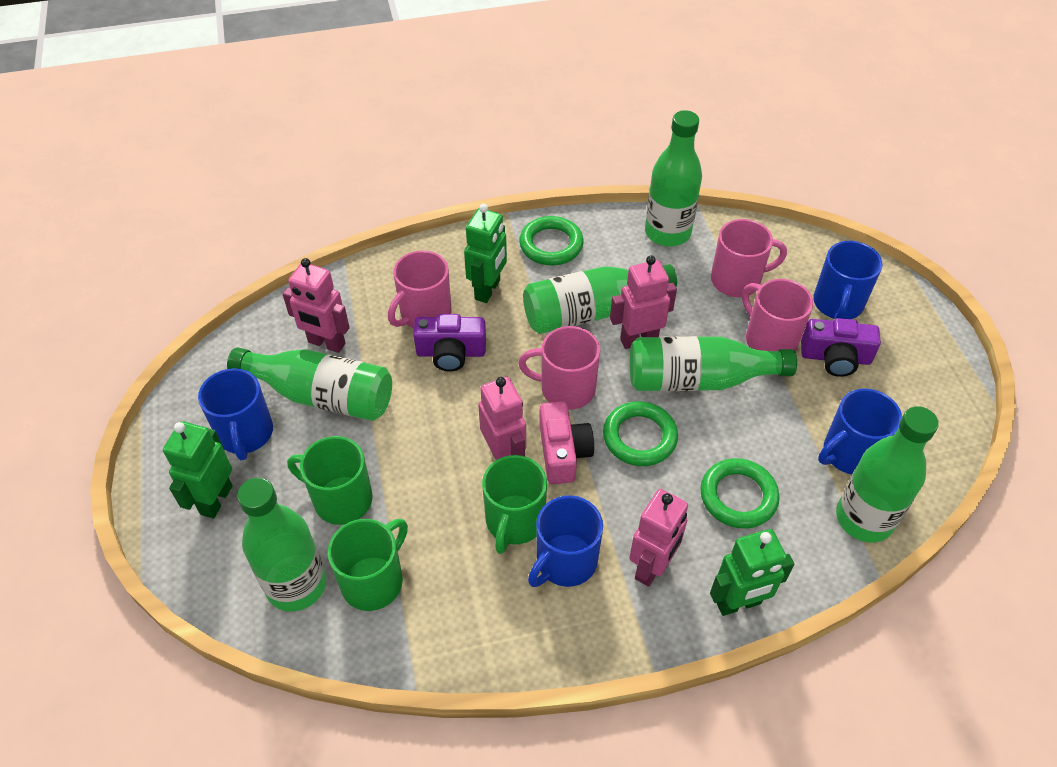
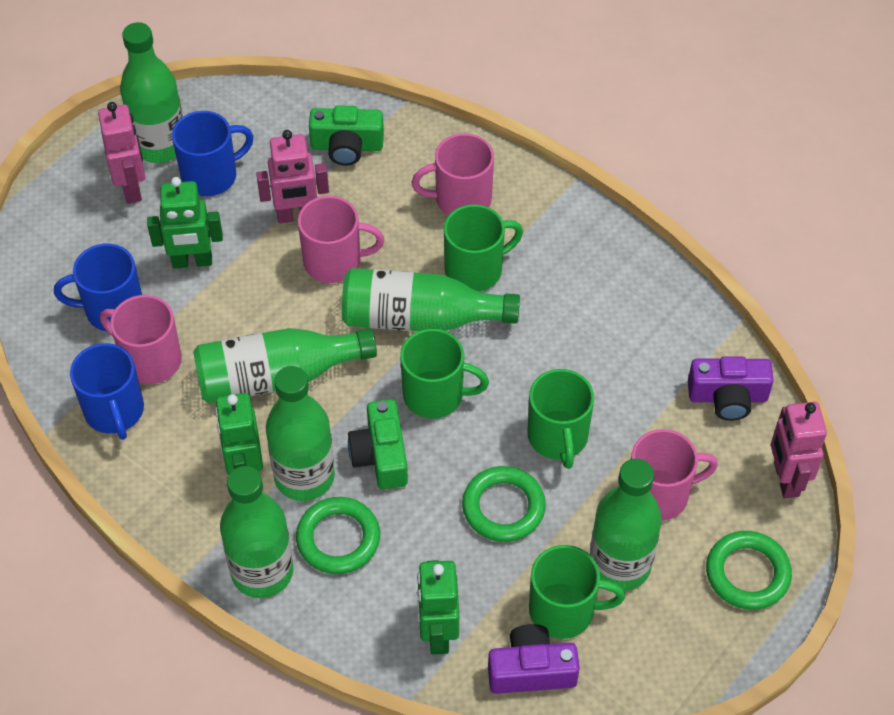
blue mug: 4 -> 3
green camera: 0 -> 2
green mug: 3 -> 4
pink camera: 1 -> 0
pink robot: 4 -> 3

